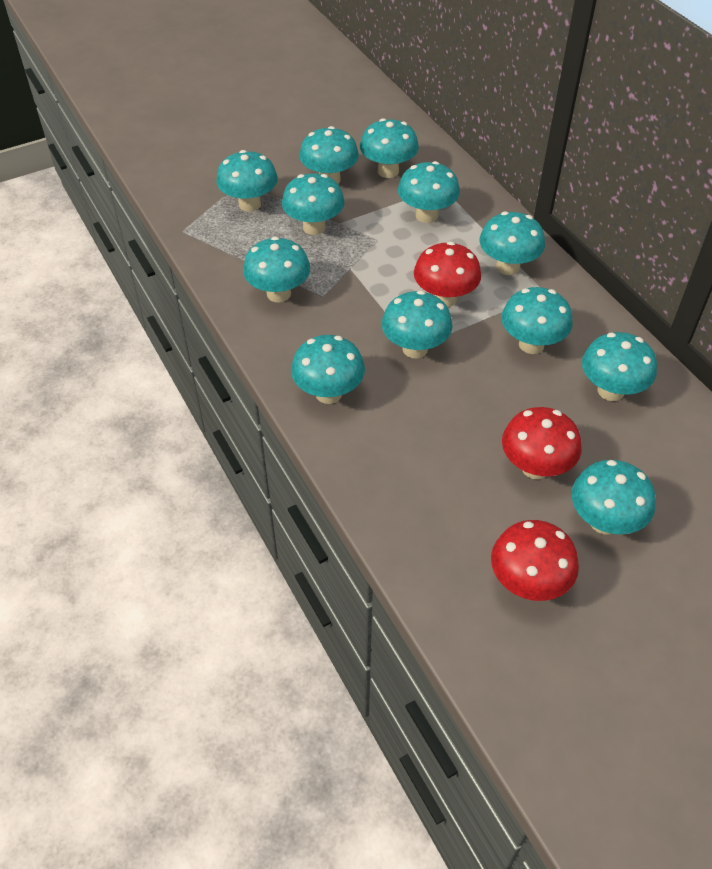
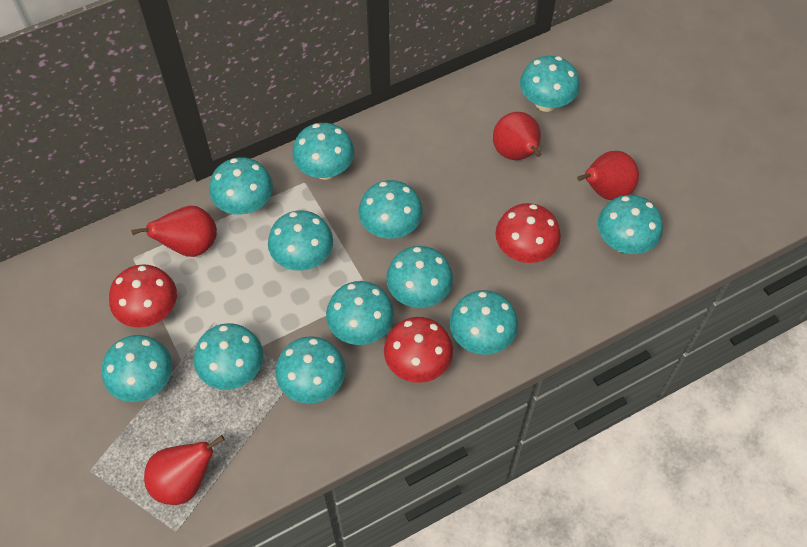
red pear: 0 -> 4

